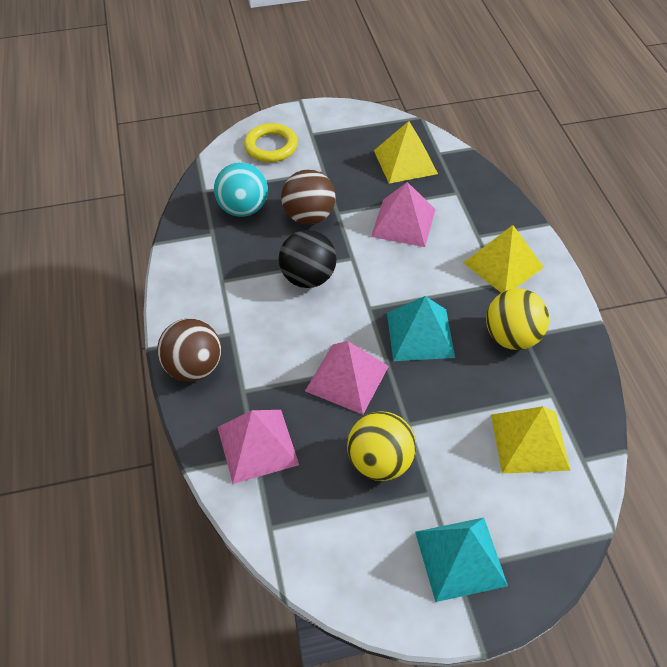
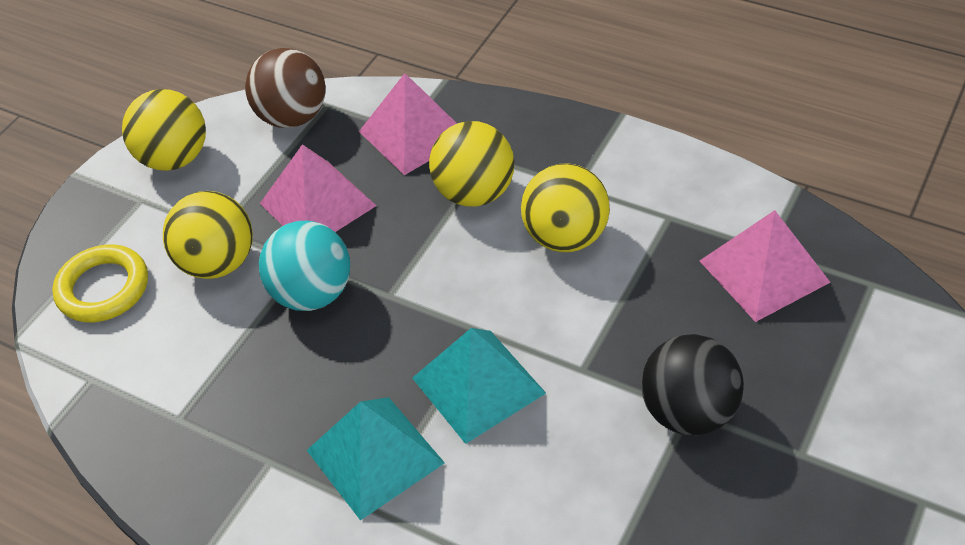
brown ball: 2 -> 1
yellow ball: 2 -> 4
yellow pyramid: 3 -> 0

